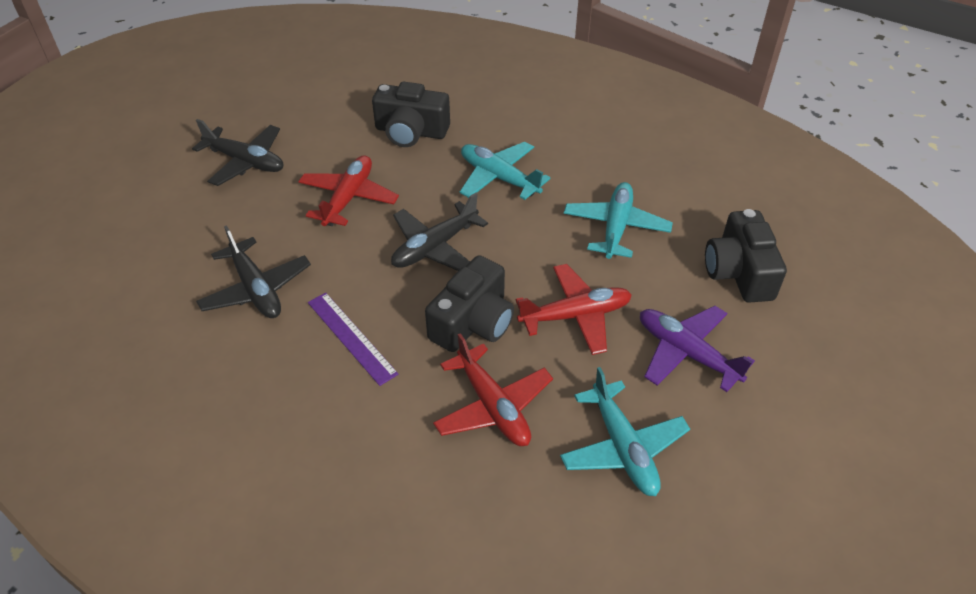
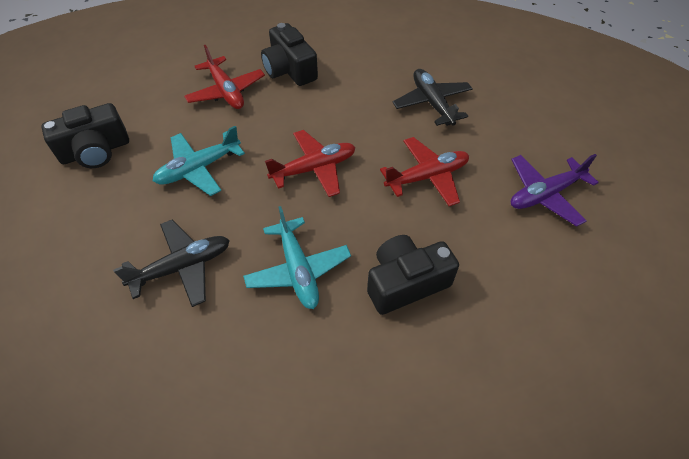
black plane: 3 -> 2
purple ruler: 1 -> 0
turquoise plane: 3 -> 2

